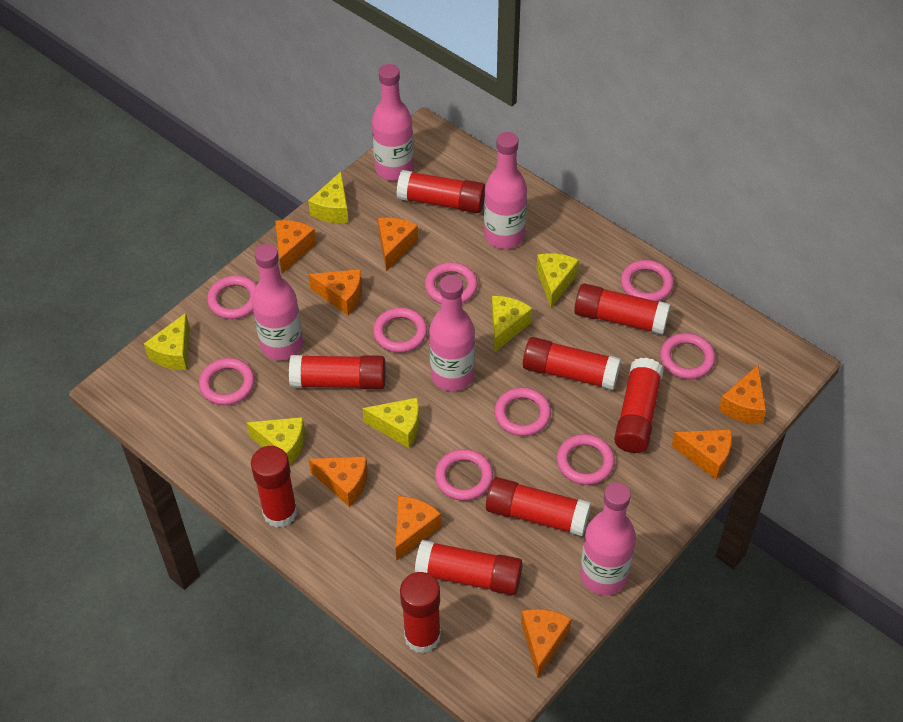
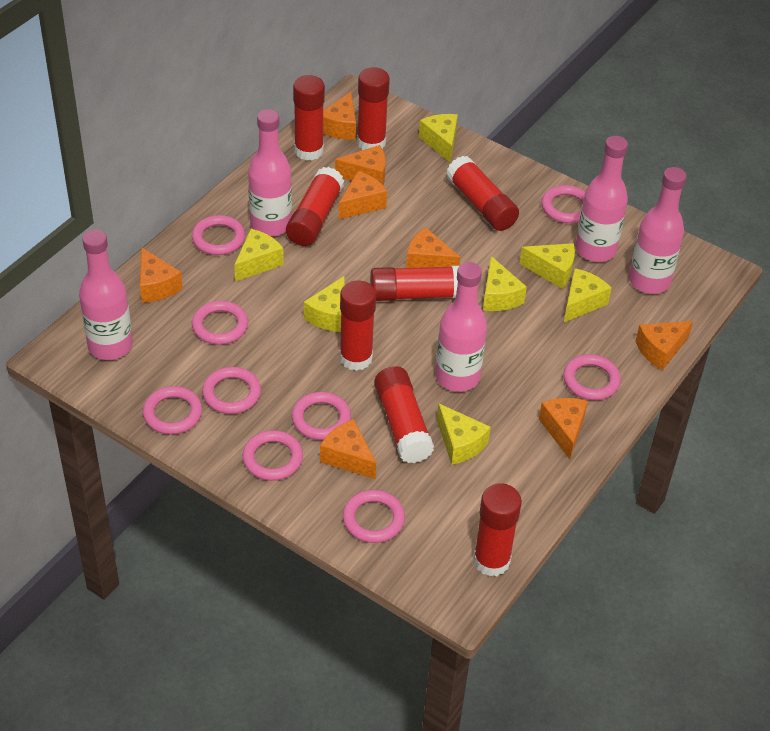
red glue stick: 9 -> 8
yellow cheese: 6 -> 7

